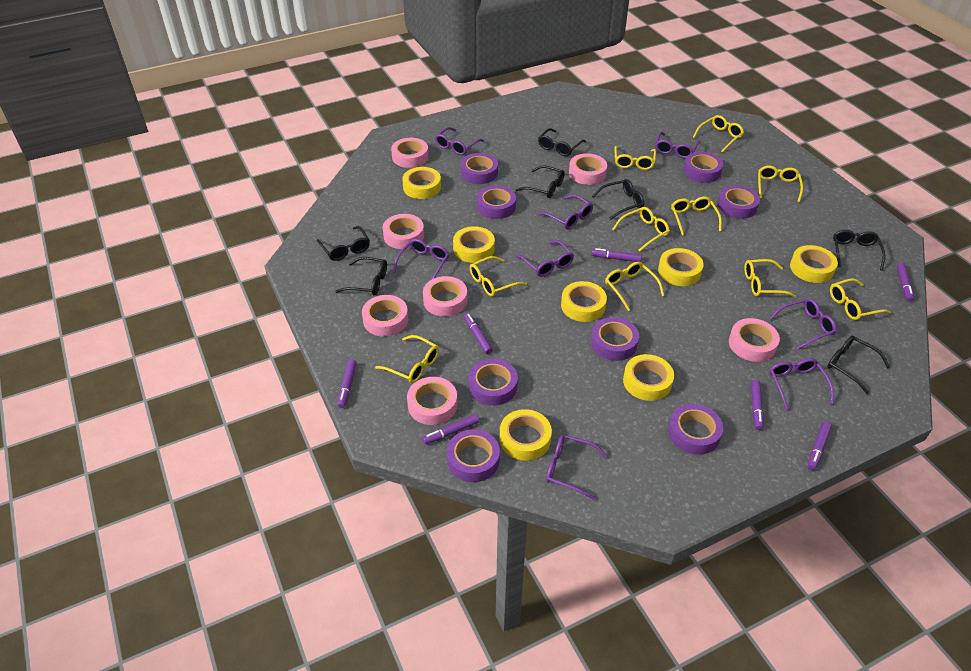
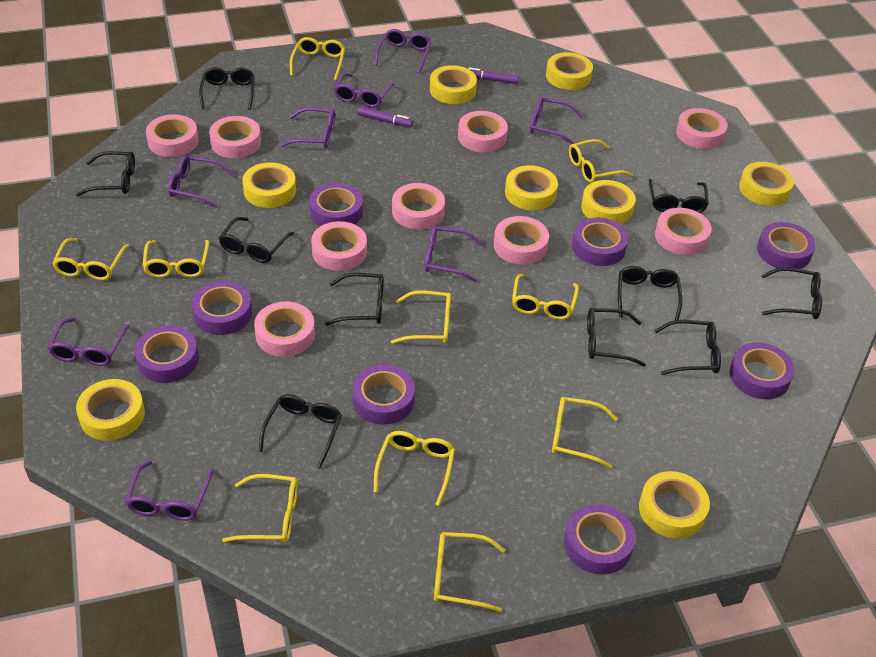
black glasses: 7 -> 10
pink tape: 7 -> 9
purple marker: 7 -> 2
yellow tape: 7 -> 8

